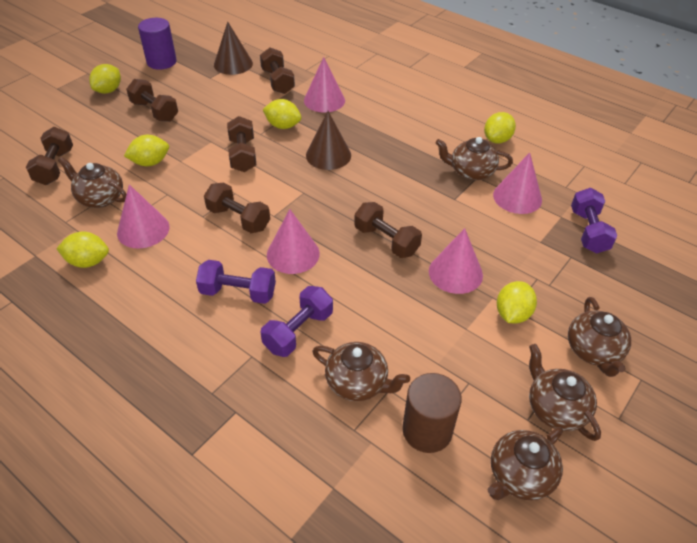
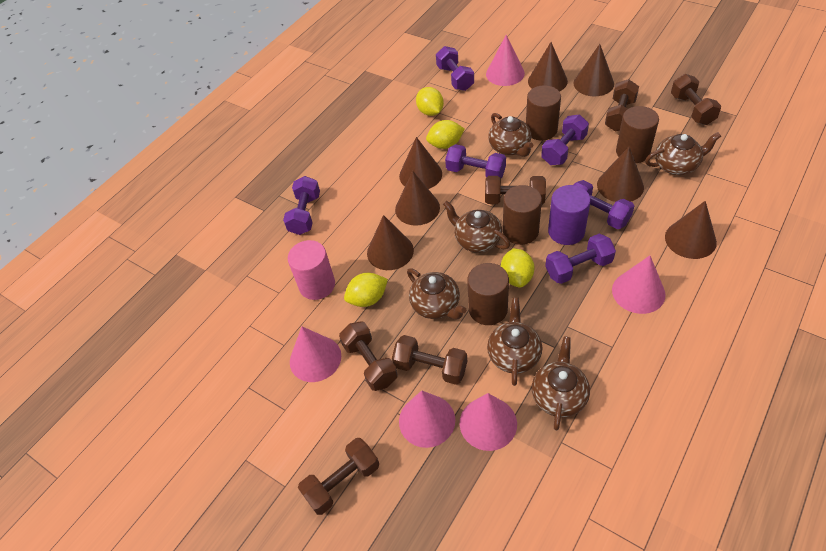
brown cone: 2 -> 7
brown cylinder: 1 -> 4
pink cylinder: 0 -> 1
purple dumbbell: 3 -> 6
yellow lemon: 6 -> 4

